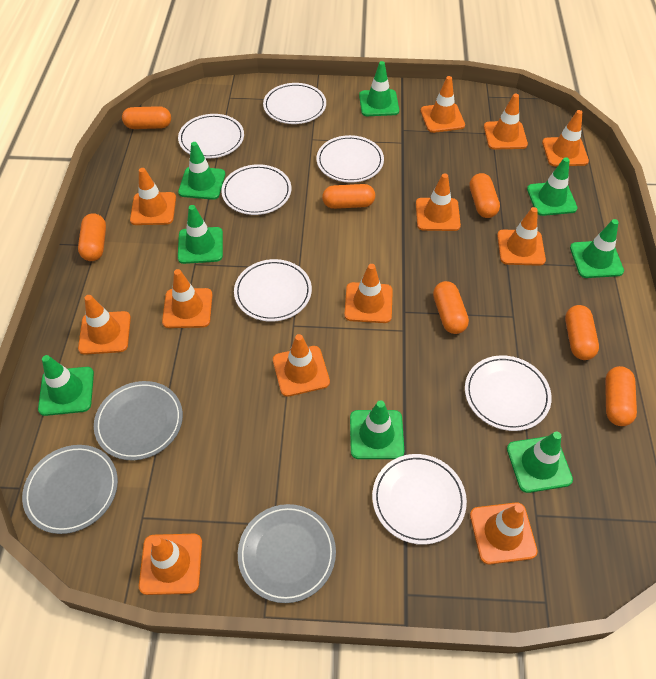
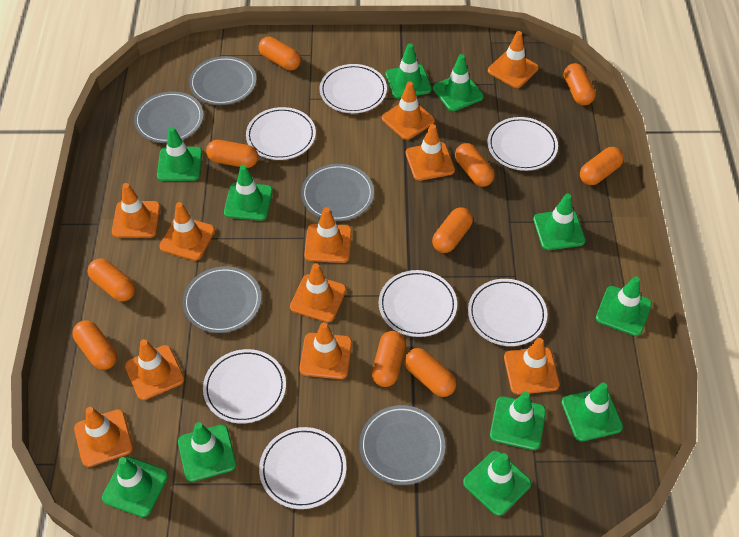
green traffic cone: 8 -> 11
grey plate: 3 -> 5
orange capsule: 7 -> 10
orange traffic cone: 12 -> 11

